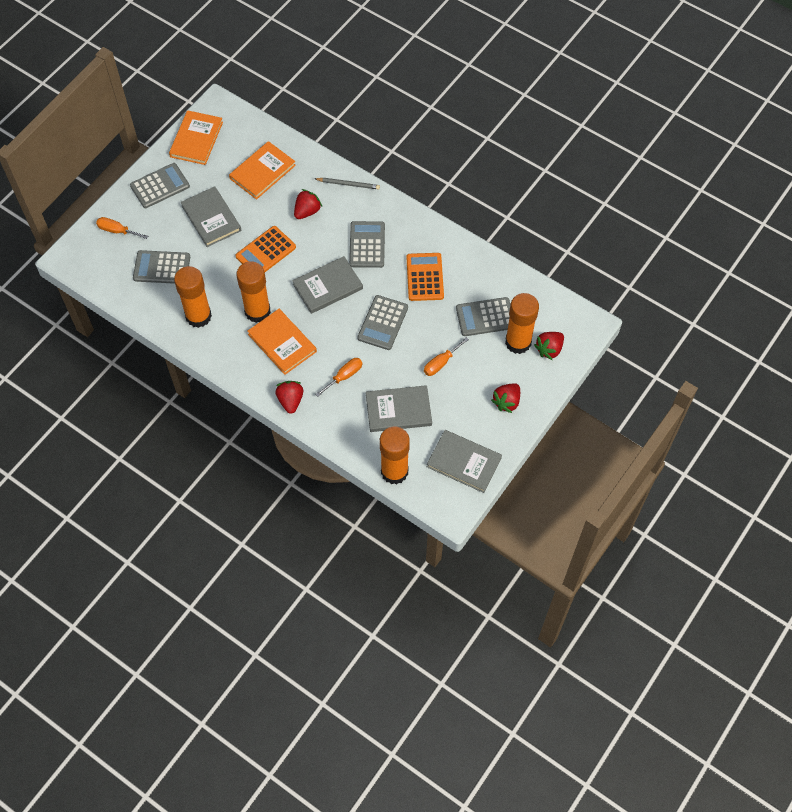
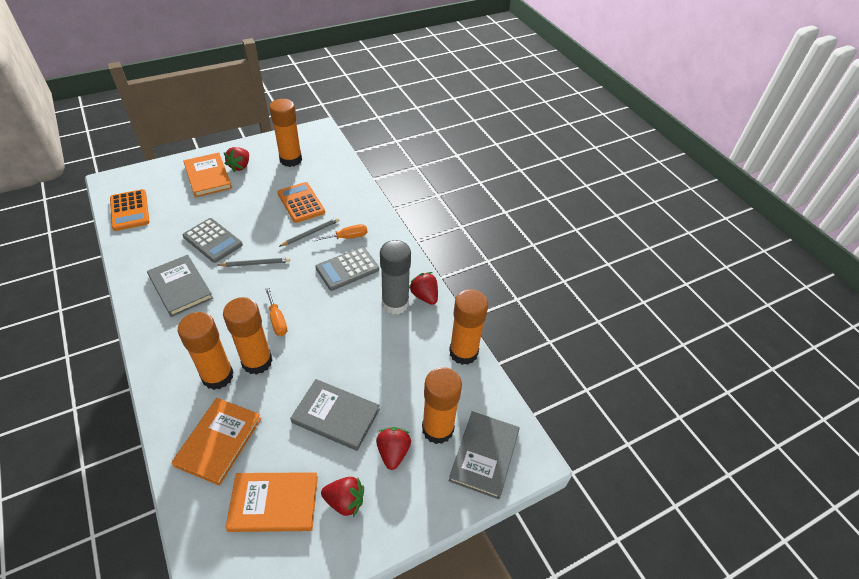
grey book: 4 -> 3
grey calculator: 5 -> 2
grey glue stick: 0 -> 1
grey pencil: 1 -> 2
orange glue stick: 4 -> 5
orange screwdriver: 3 -> 2

